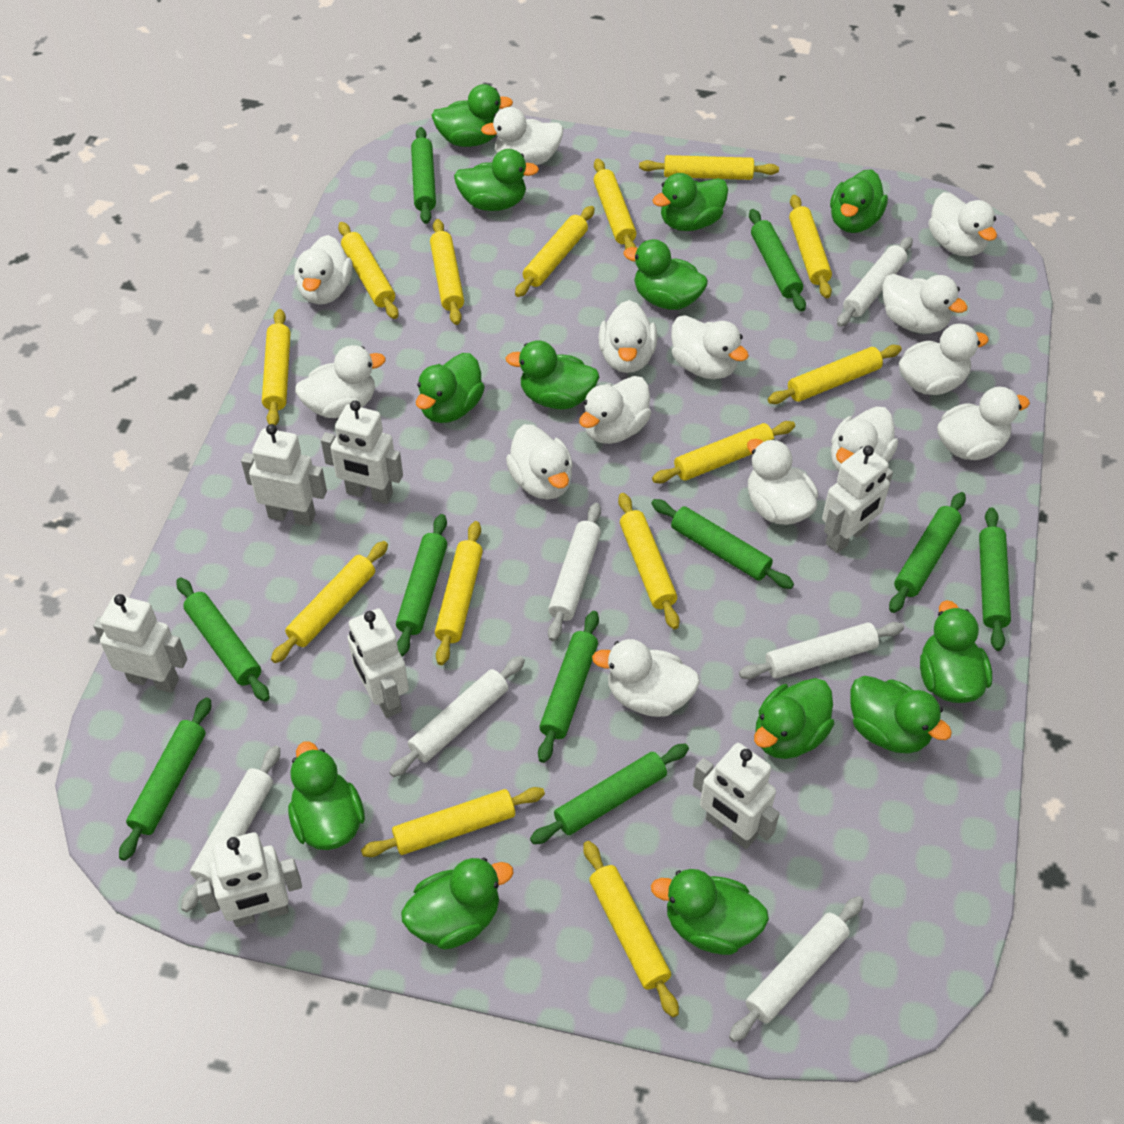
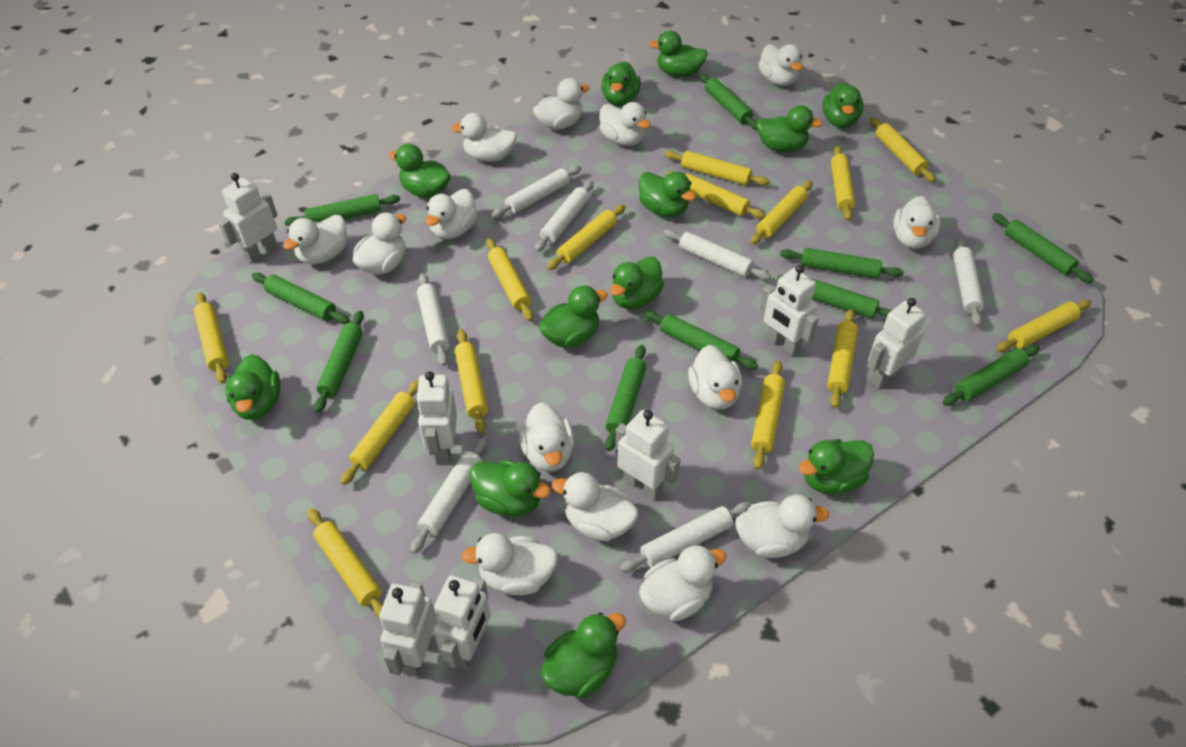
green duck: 13 -> 12
white rolling pin: 6 -> 7

